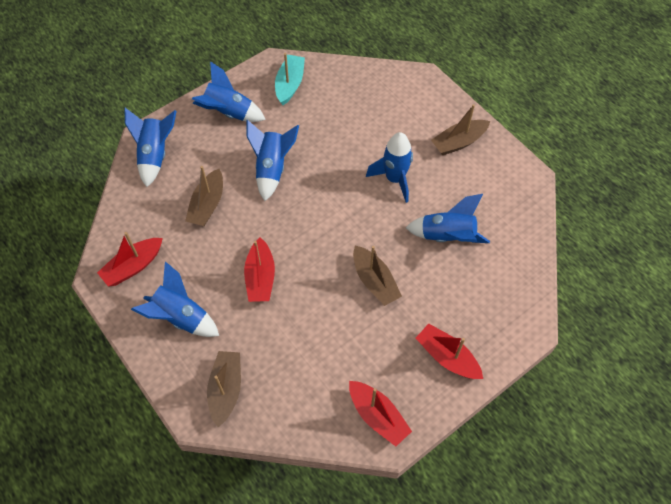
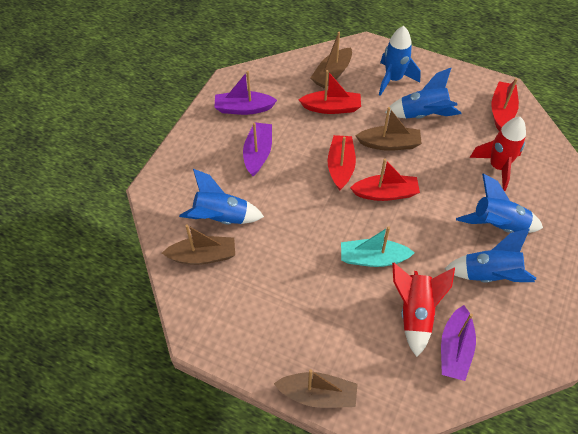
blue rocket: 6 -> 5
purple boat: 0 -> 3
red rocket: 0 -> 2

